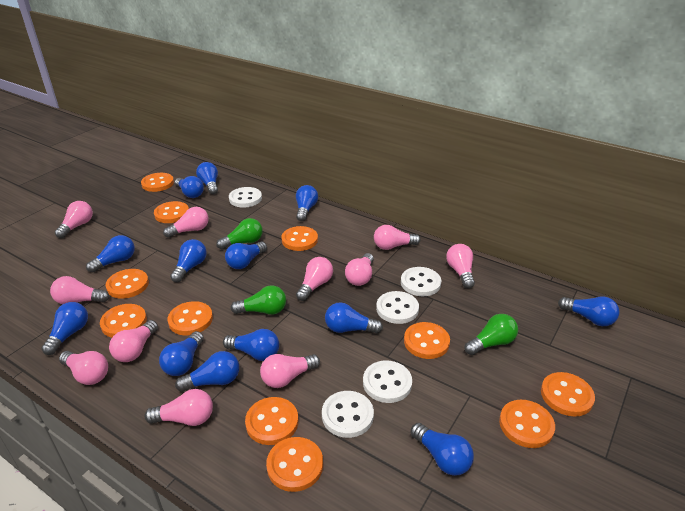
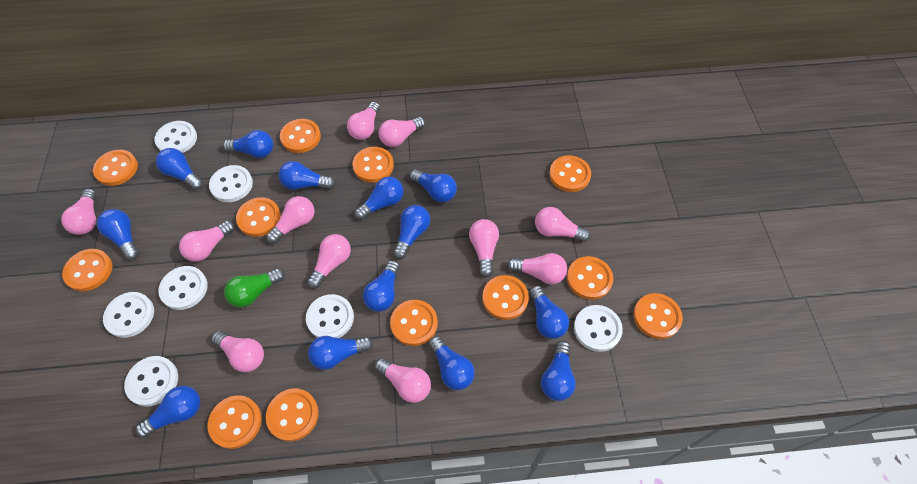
green light bulb: 3 -> 1
orange button: 11 -> 12
white button: 5 -> 7

